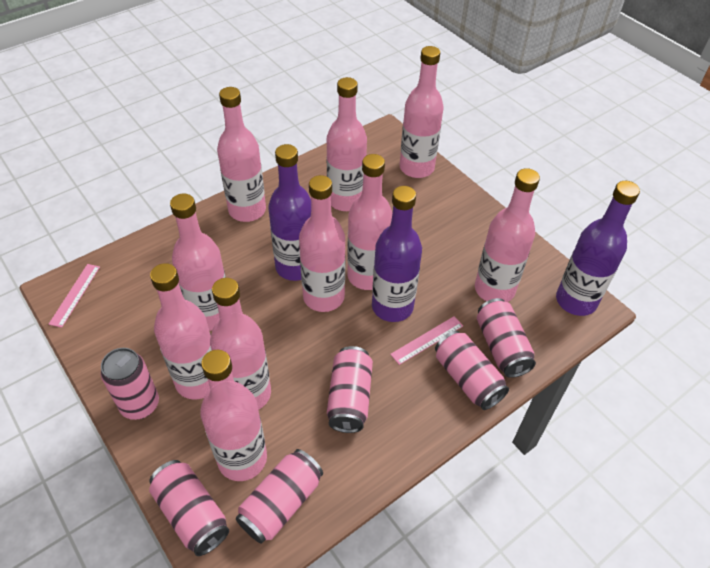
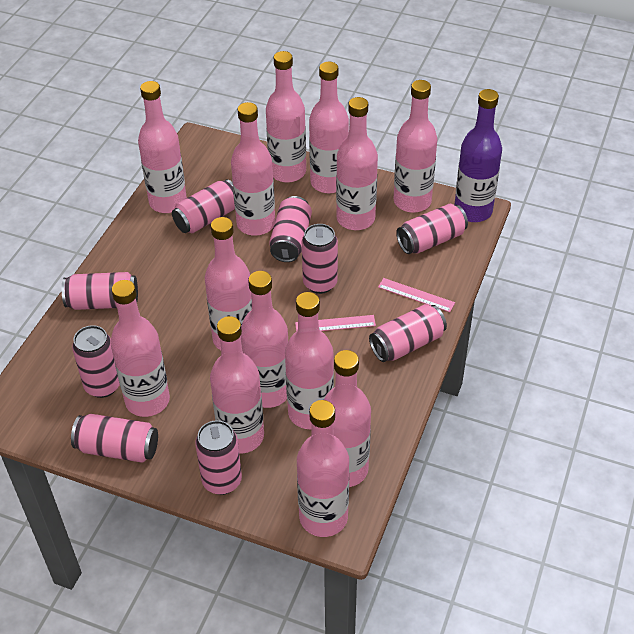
pink bottle: 10 -> 13
pink can: 6 -> 9
purple bottle: 3 -> 1

